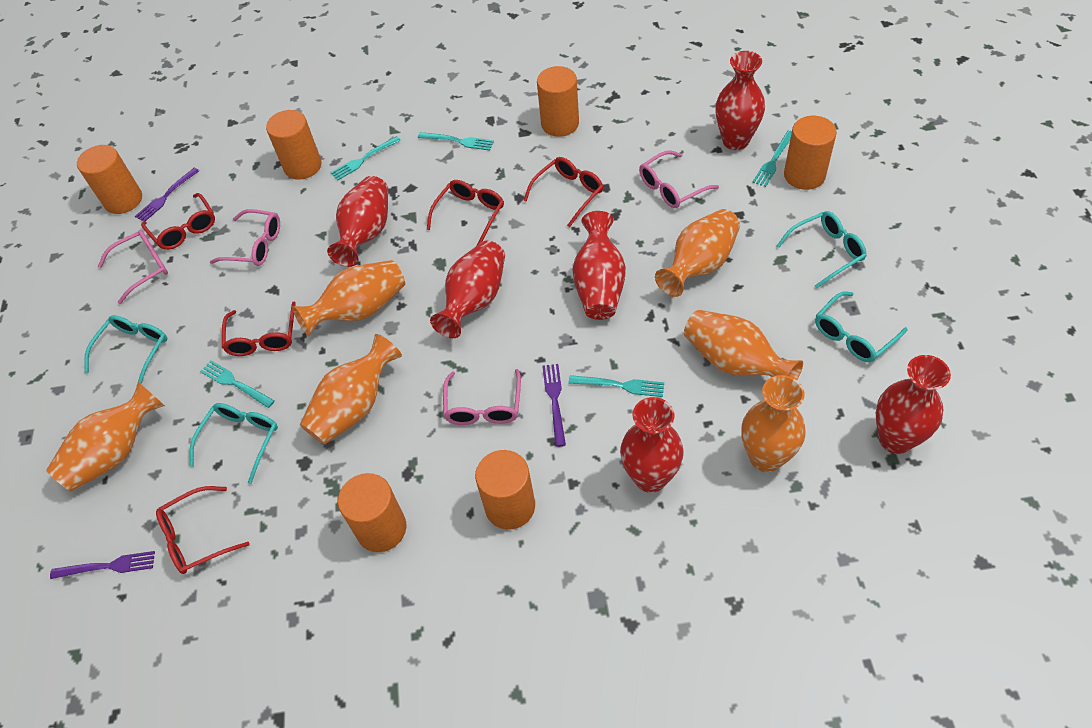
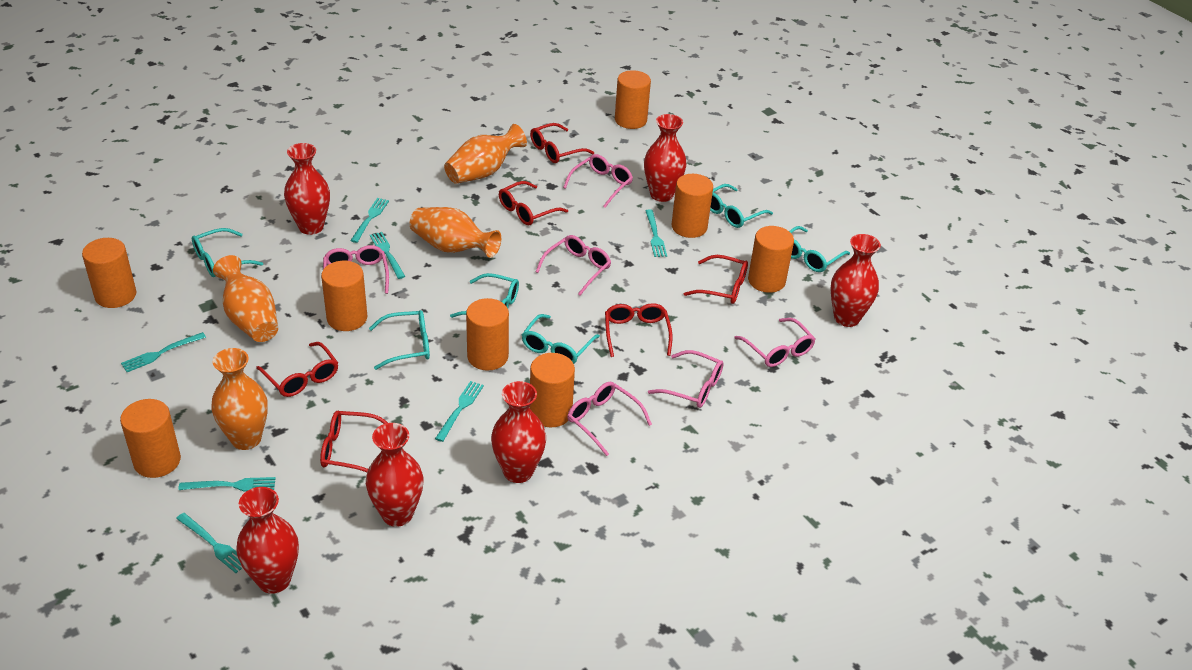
orange cylinder: 6 -> 8
orange vase: 6 -> 4
pink glasses: 4 -> 6
purple fork: 3 -> 0
red glasses: 5 -> 6
turquoise fork: 5 -> 7
turquoise glasses: 4 -> 6

